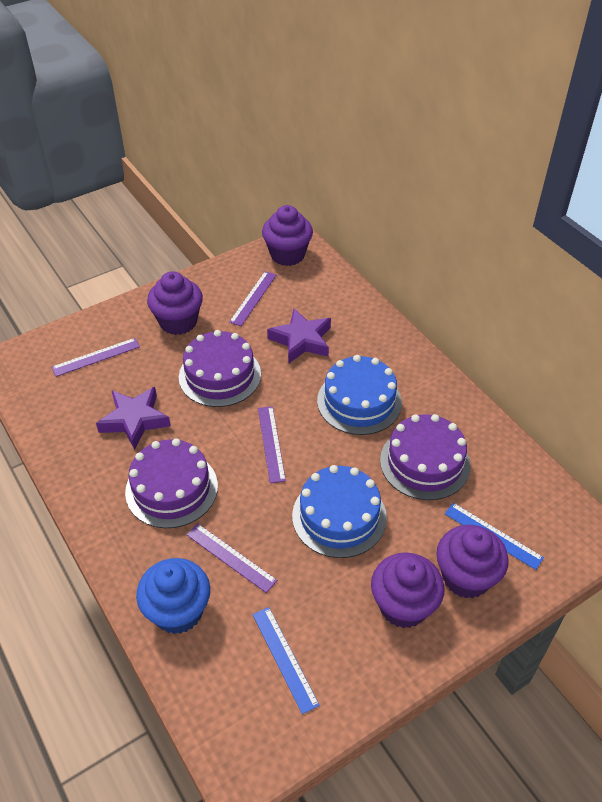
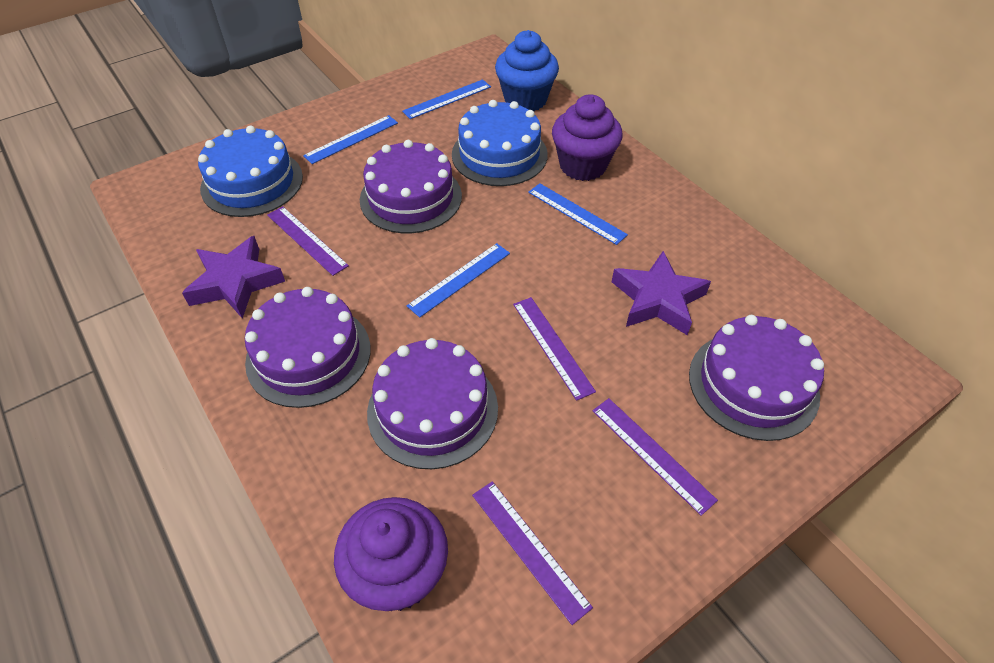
blue ruler: 2 -> 4
purple cake: 3 -> 4
purple cupcake: 4 -> 2

